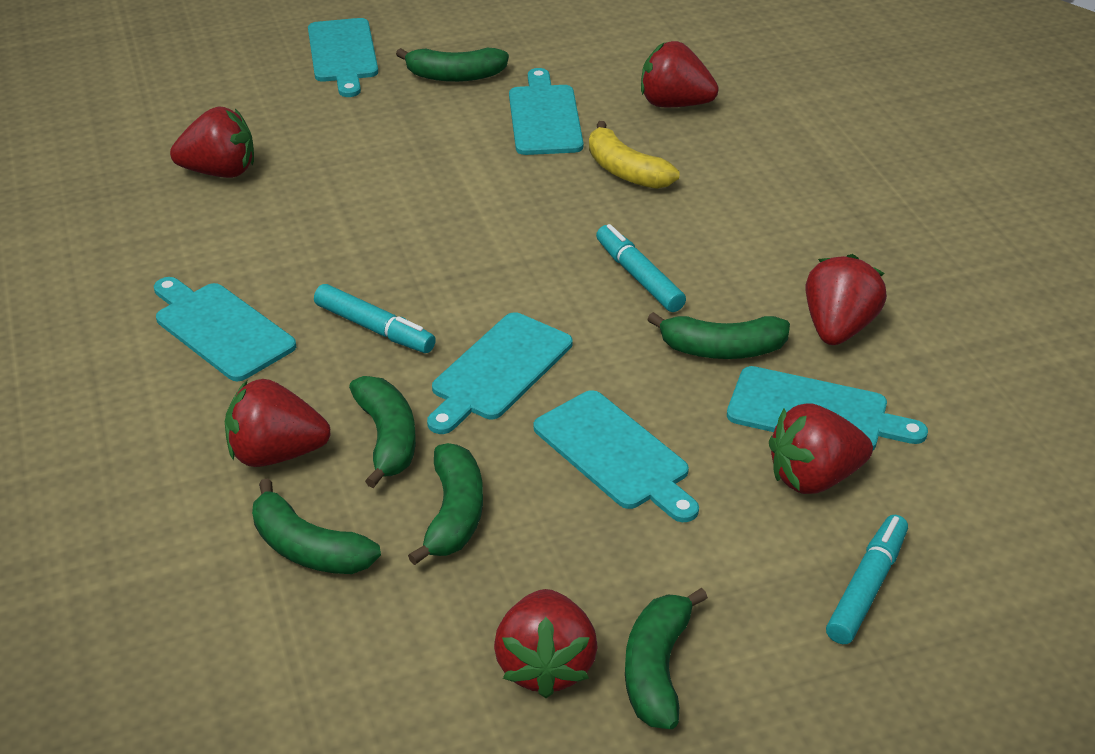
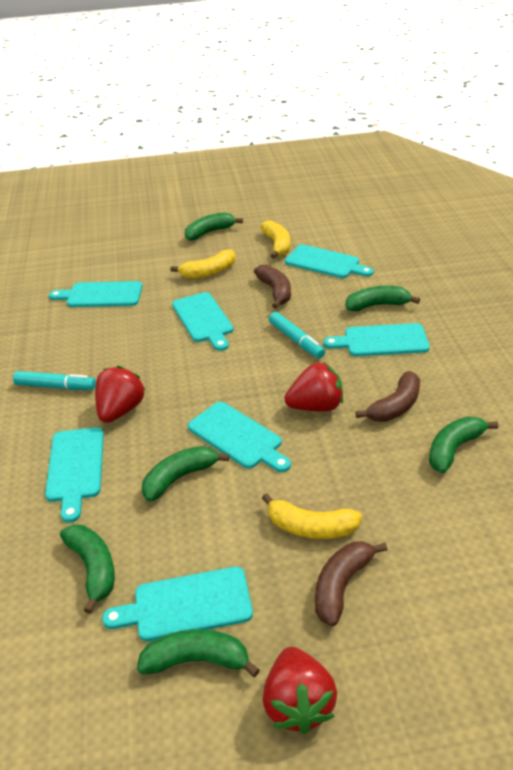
brown banana: 0 -> 3
red strawberry: 6 -> 3
turquoise cutting board: 6 -> 7
turquoise marker: 3 -> 2
yellow banana: 1 -> 3

